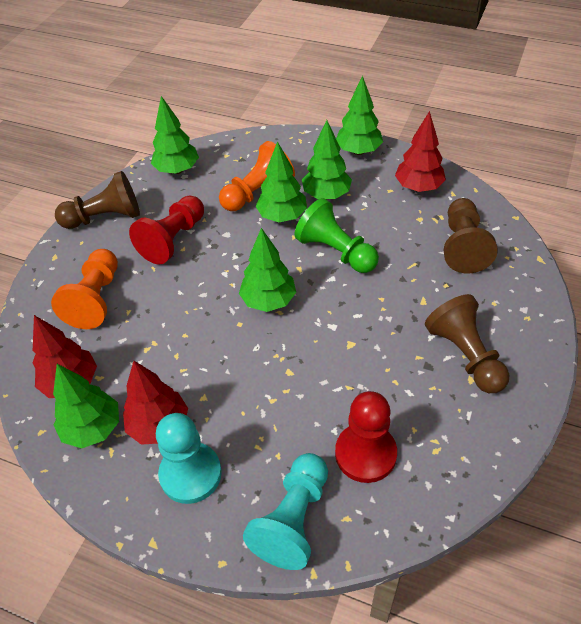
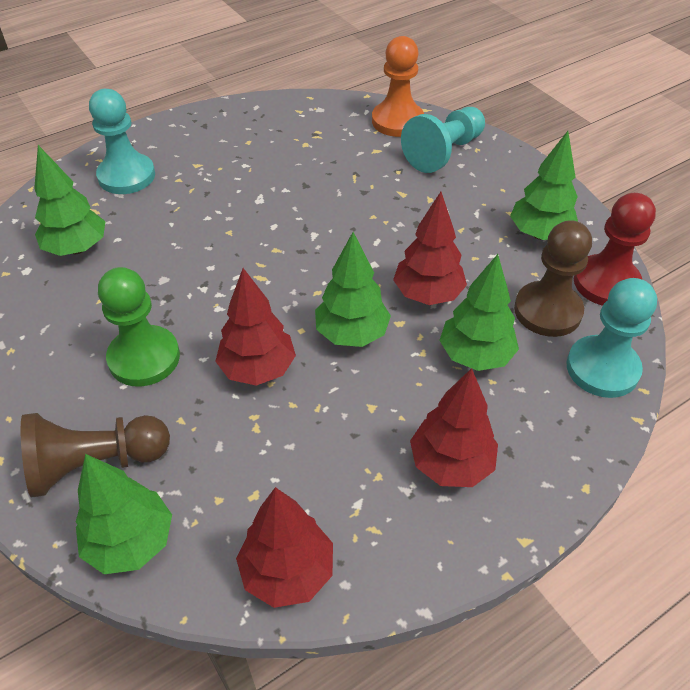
brown pawn: 3 -> 2
green tree: 6 -> 5
orange pawn: 2 -> 1
red pawn: 2 -> 1
red tree: 3 -> 4
turquoise pawn: 2 -> 3

